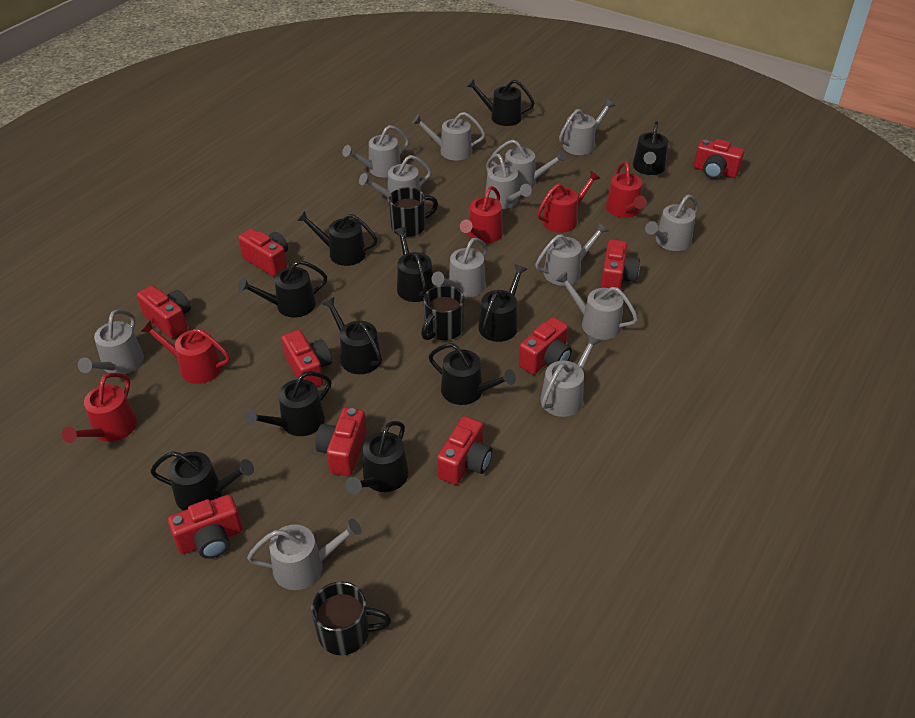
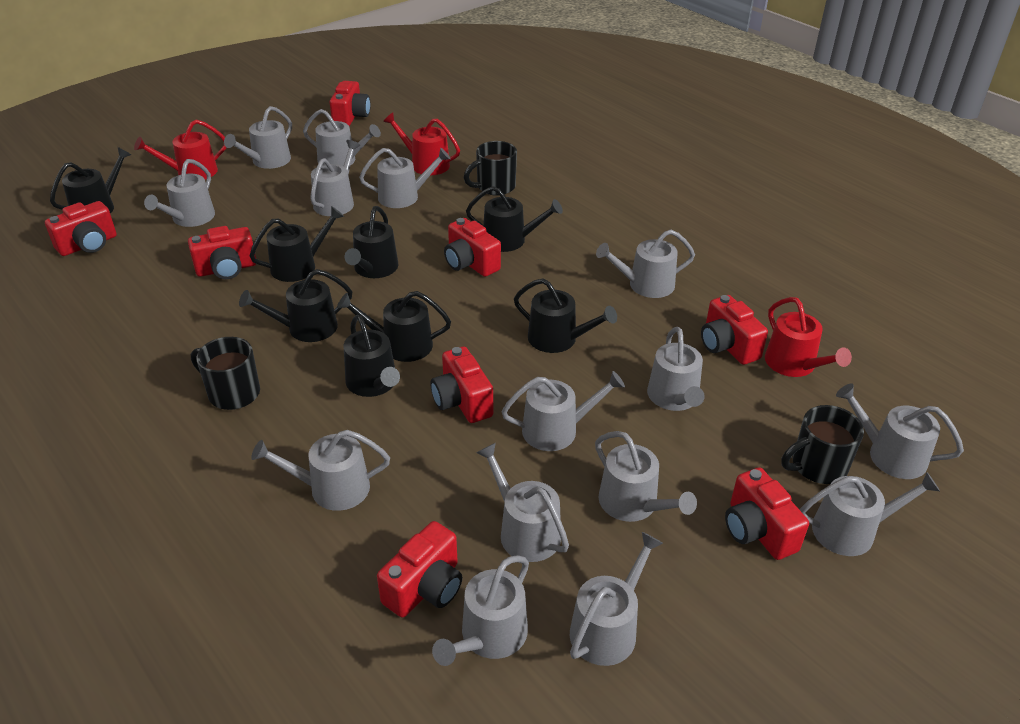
black watering can: 11 -> 8
grey watering can: 13 -> 15
red camera: 9 -> 8
red watering can: 5 -> 3

